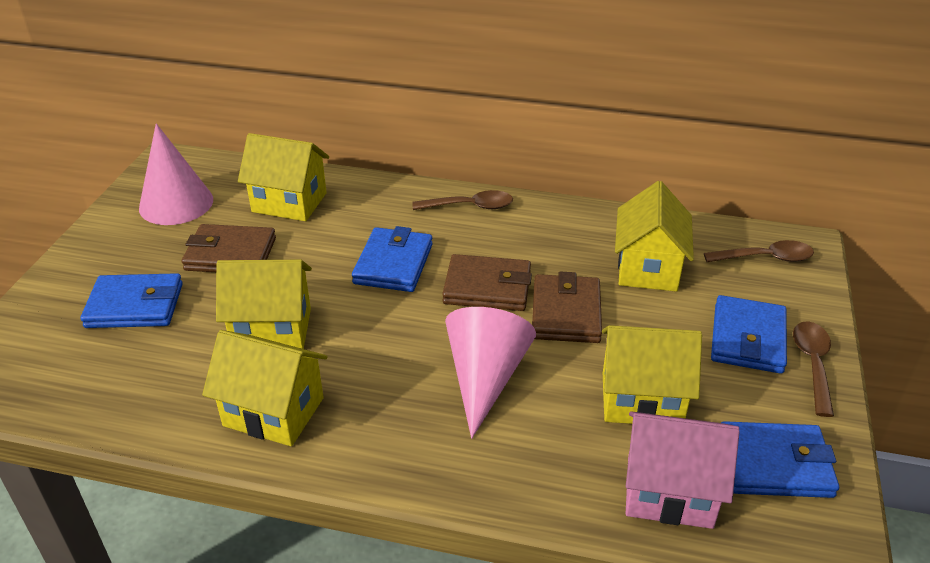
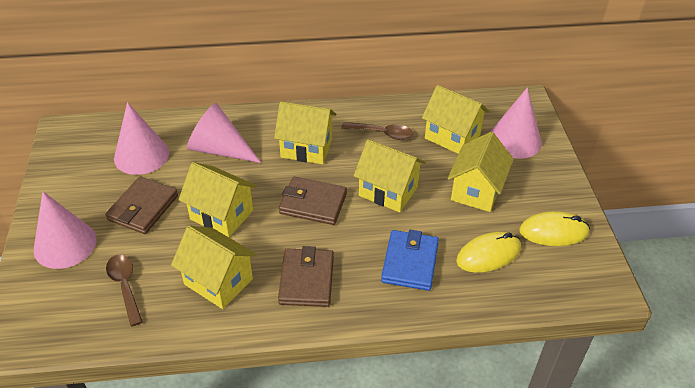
blue wallet: 4 -> 1
brown spoon: 3 -> 2
pink cone: 2 -> 4
pink house: 1 -> 0
yellow house: 5 -> 6
yellow mouse: 0 -> 2

